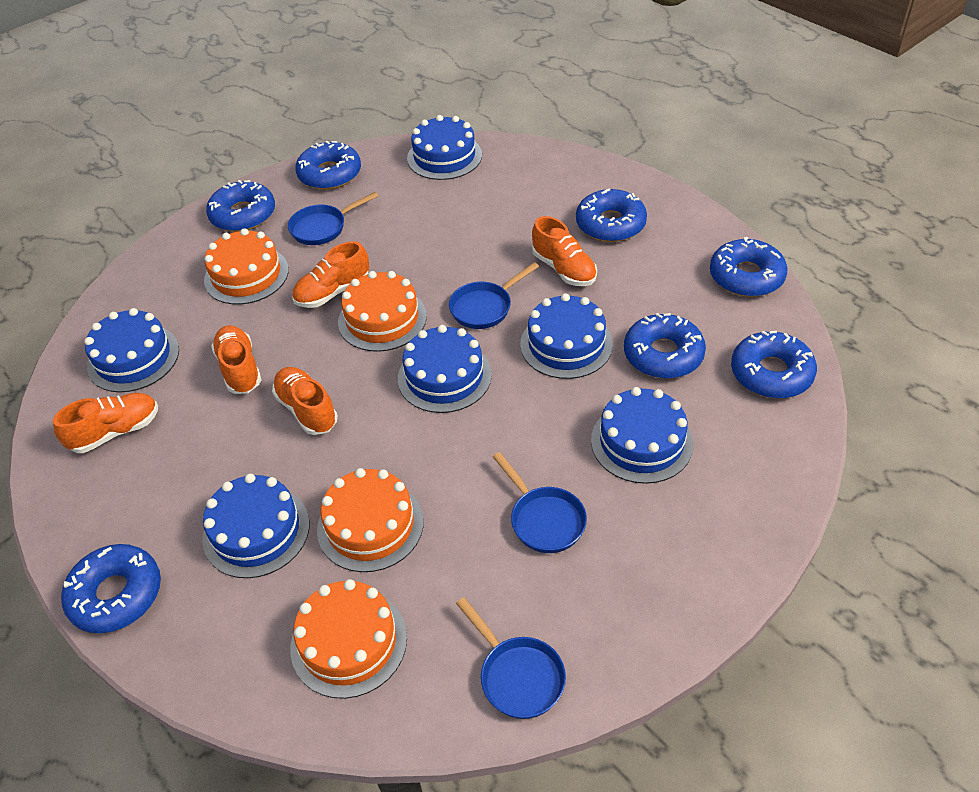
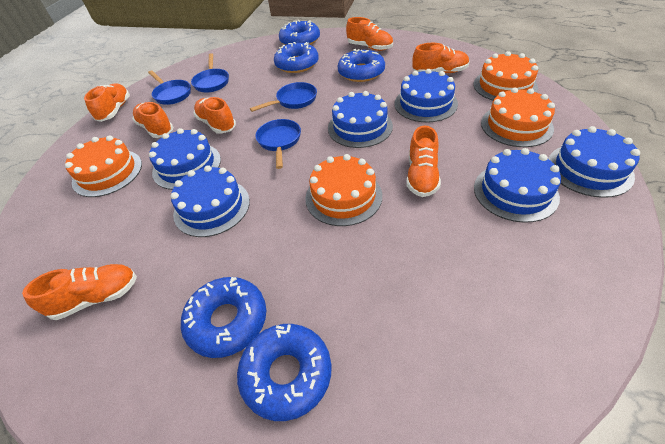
blue donut: 7 -> 5
orange shoe: 5 -> 7

